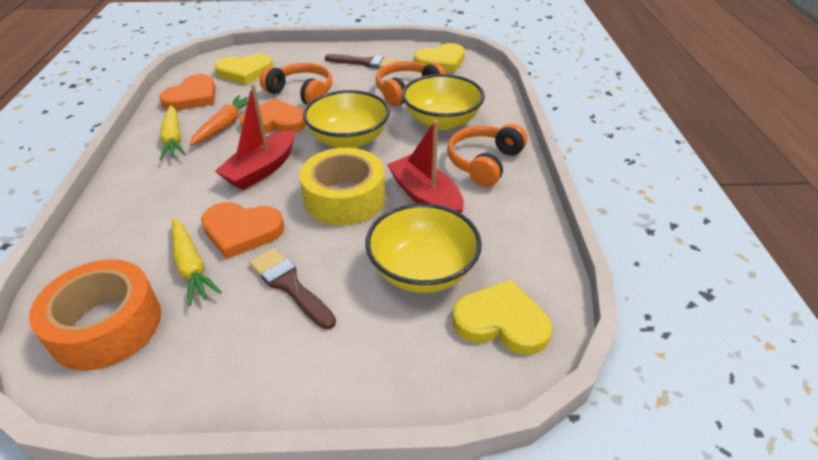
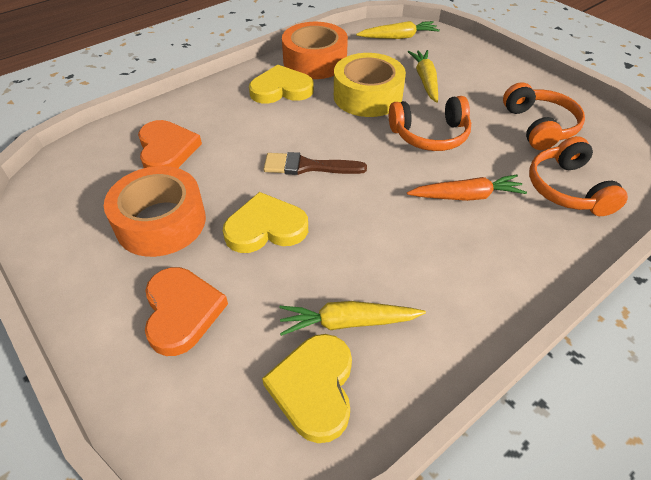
brown brush: 2 -> 1
orange heart: 3 -> 2
orange tape: 1 -> 2
red boat: 2 -> 0
yellow bowl: 3 -> 0
yellow carrot: 2 -> 3

